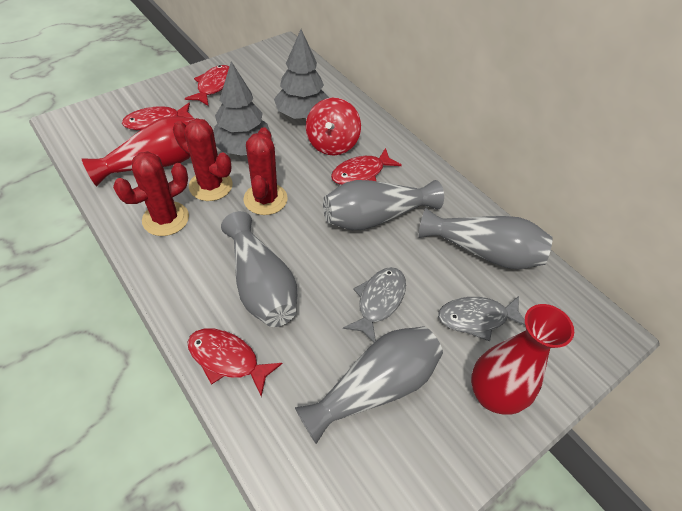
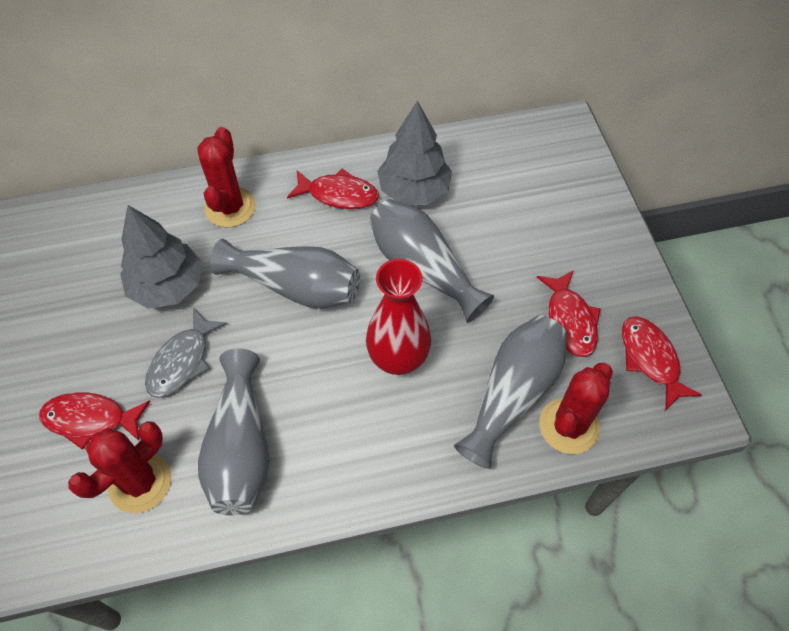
grey fish: 2 -> 1
red spinning top: 1 -> 0
red vase: 2 -> 1

